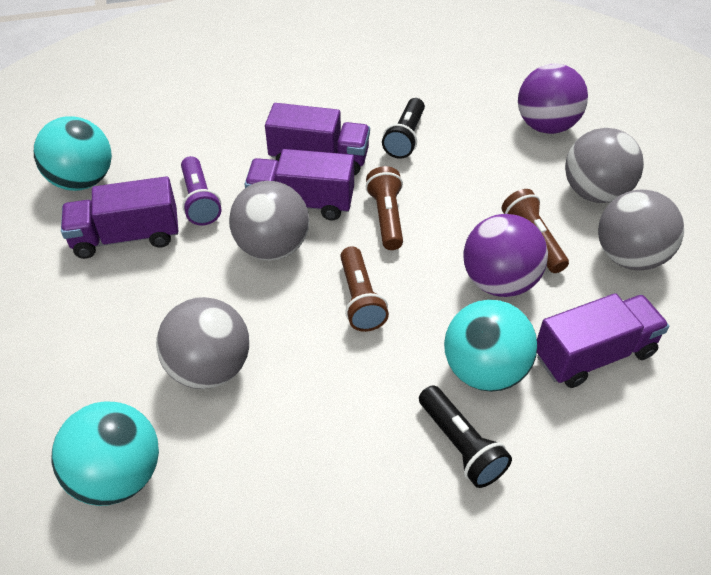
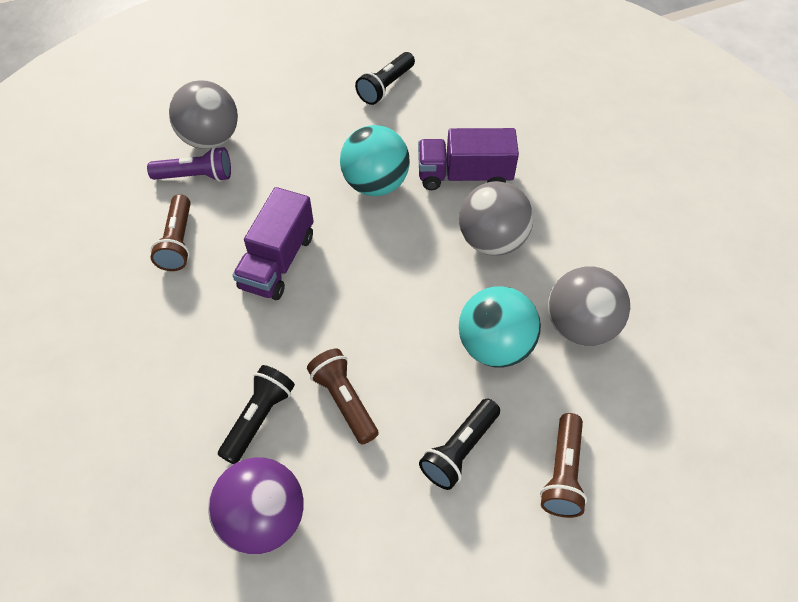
black flashlight: 2 -> 3
grey ball: 4 -> 3
purple ball: 2 -> 1
purple truck: 4 -> 2
turquoise ball: 3 -> 2

